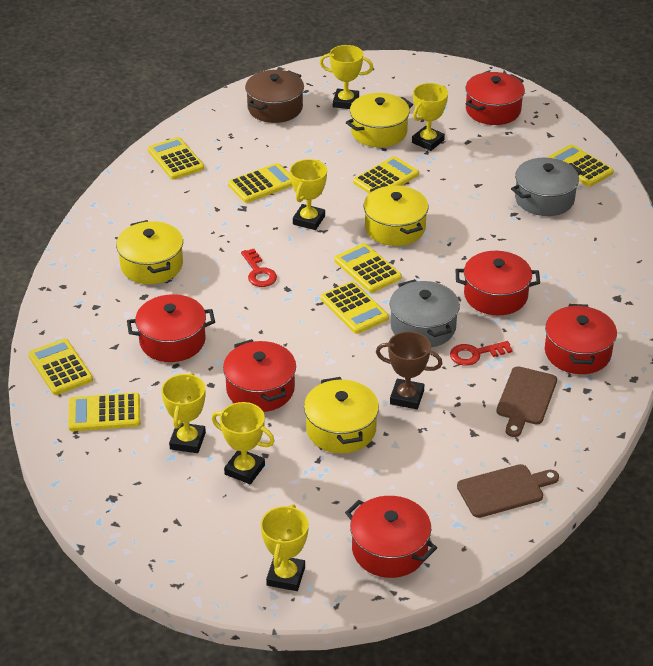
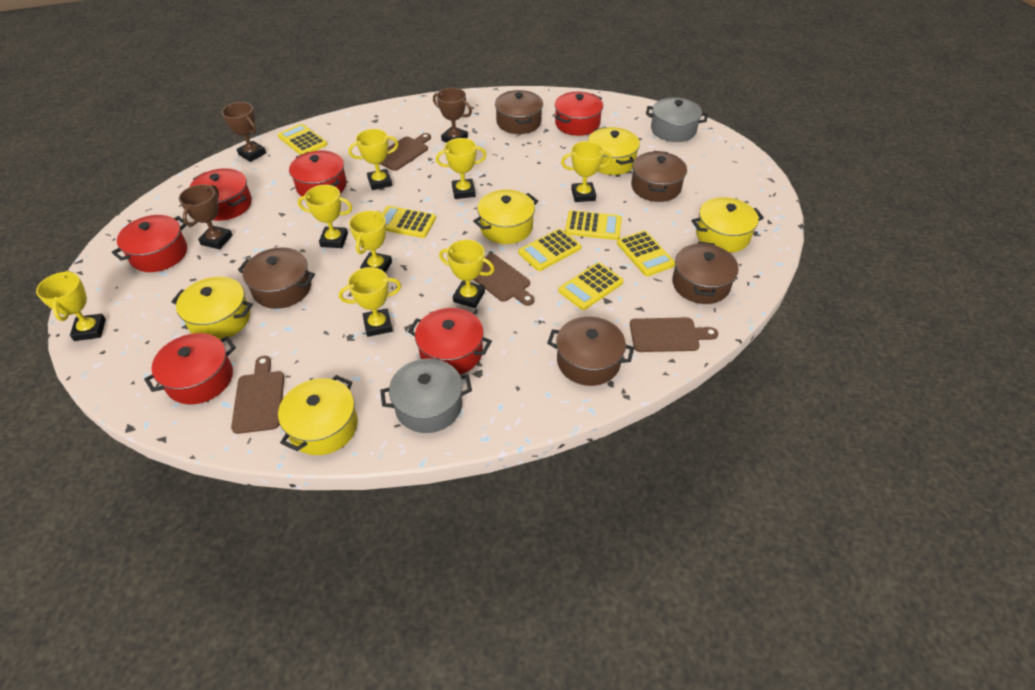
brown cutting board: 2 -> 4
brown pot: 1 -> 5
brown trophy: 1 -> 3
red key: 2 -> 0
yellow calculator: 8 -> 6
yellow pot: 4 -> 5
yellow trophy: 6 -> 8

